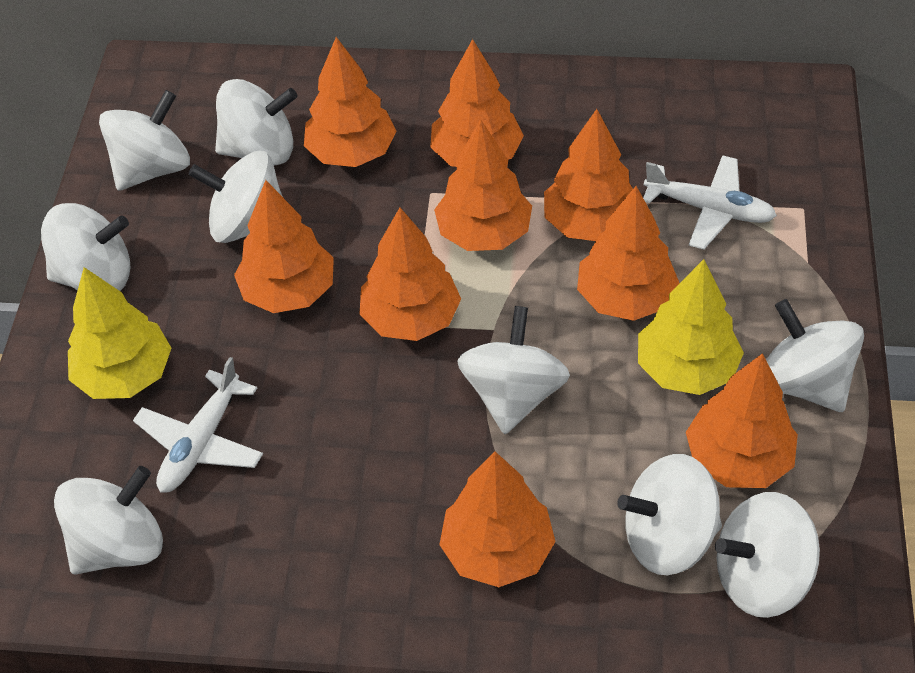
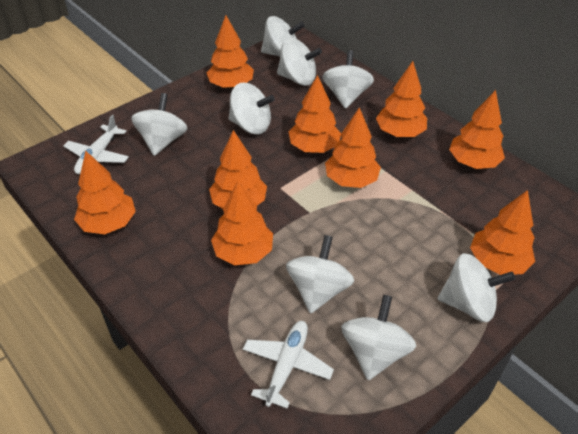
white spinning top: 9 -> 8
yellow tree: 2 -> 0

